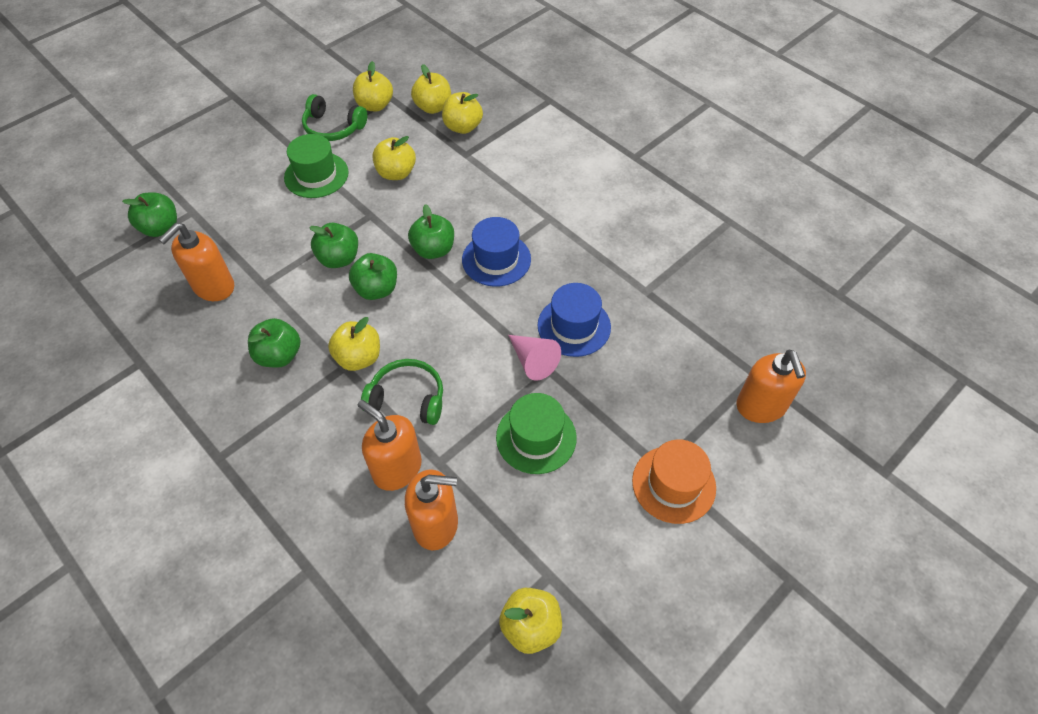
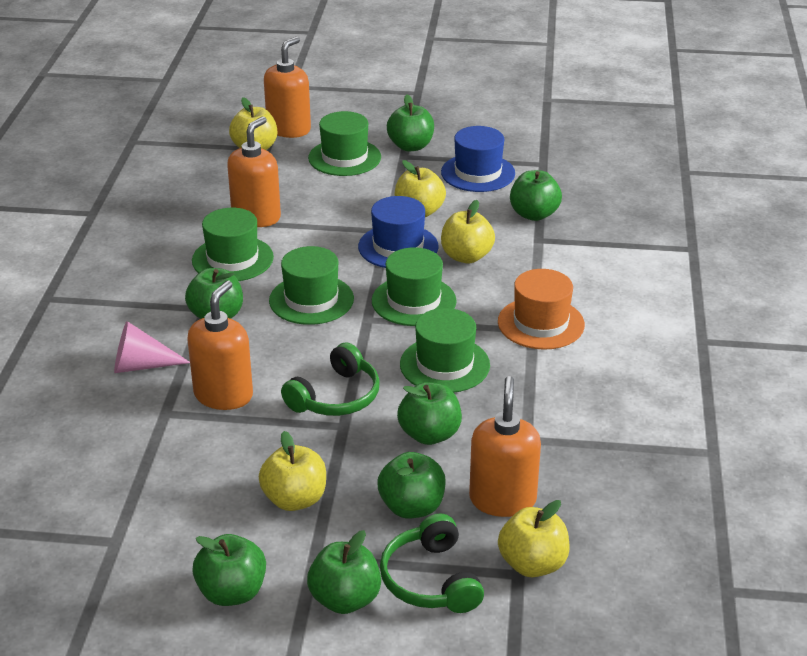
green apple: 5 -> 7
green hat: 2 -> 5
yellow apple: 6 -> 5

